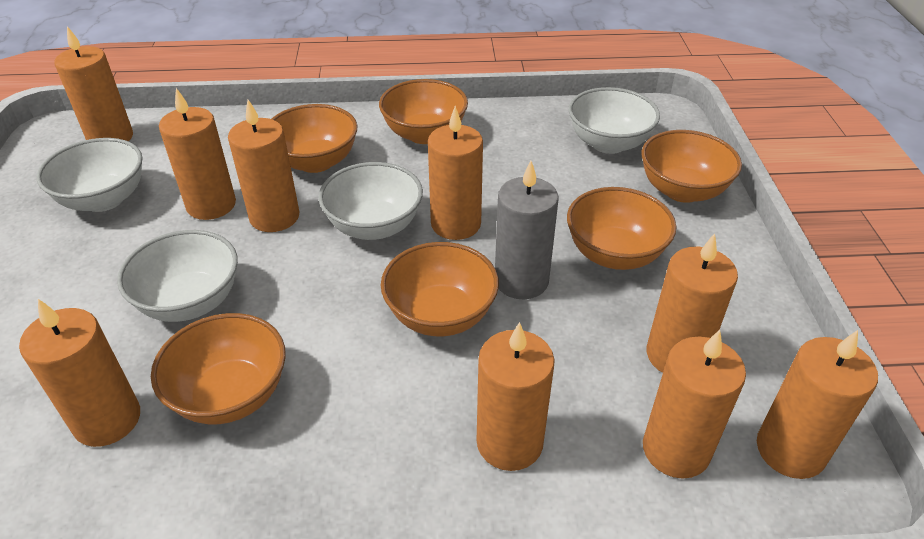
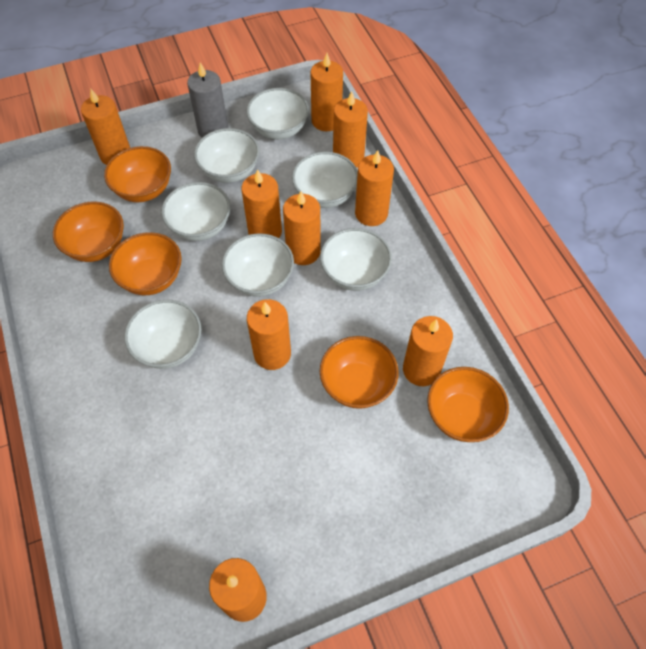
orange bowl: 6 -> 5
white bowl: 4 -> 7

